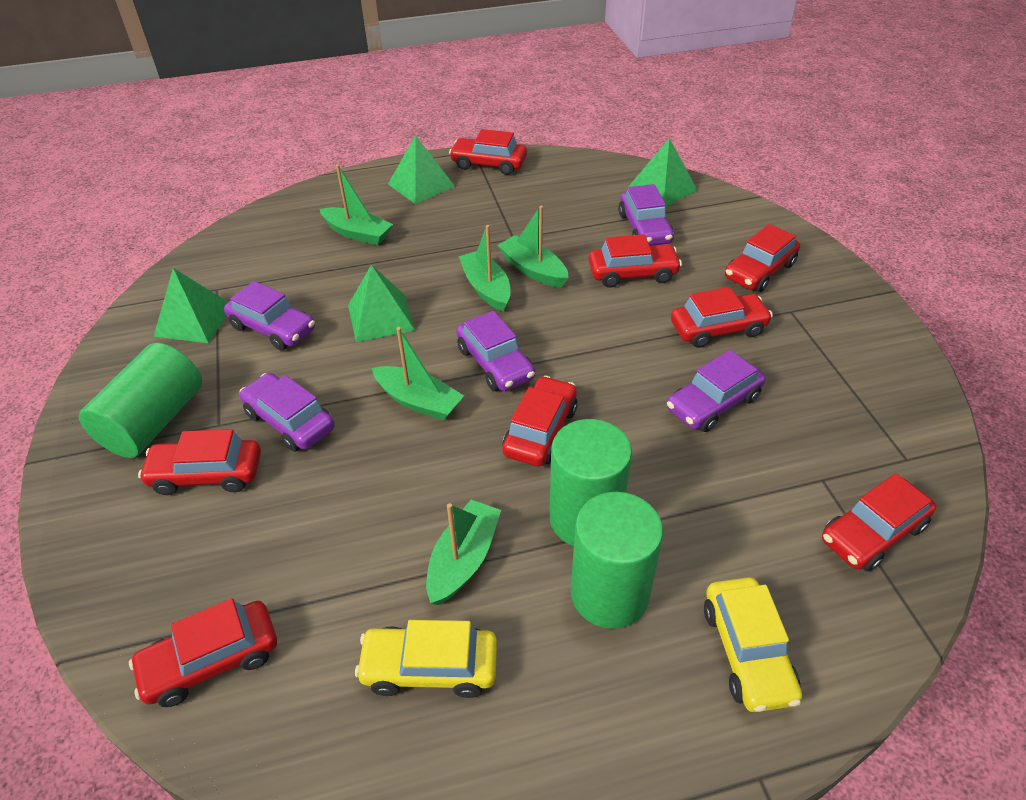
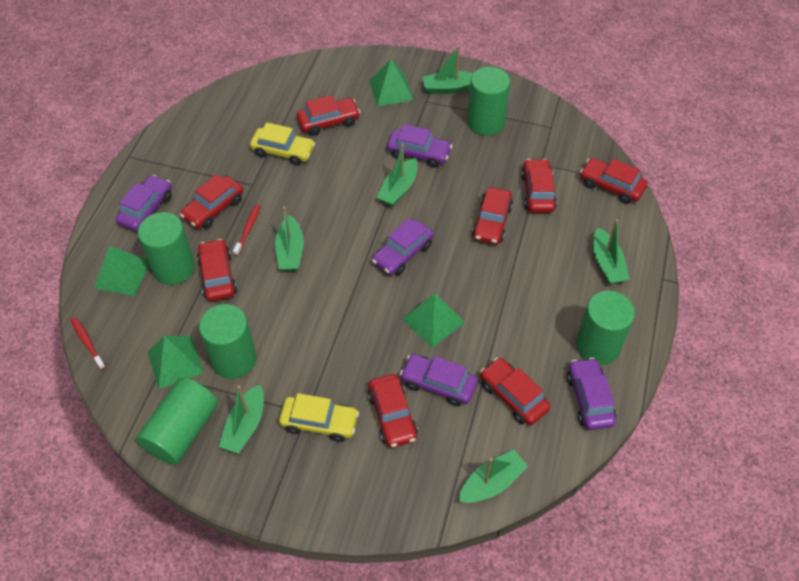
green boat: 5 -> 6
green cylinder: 3 -> 5
red toothbrush: 0 -> 2

